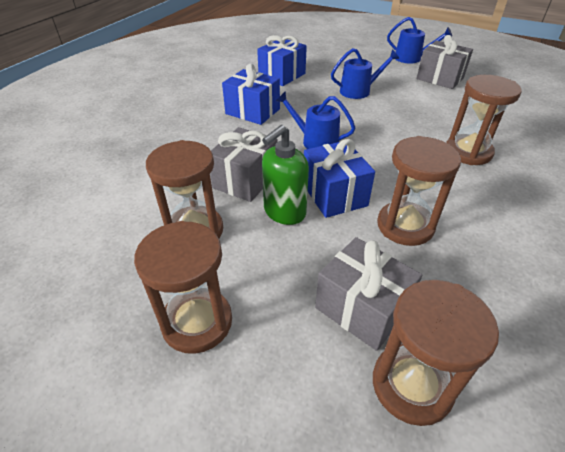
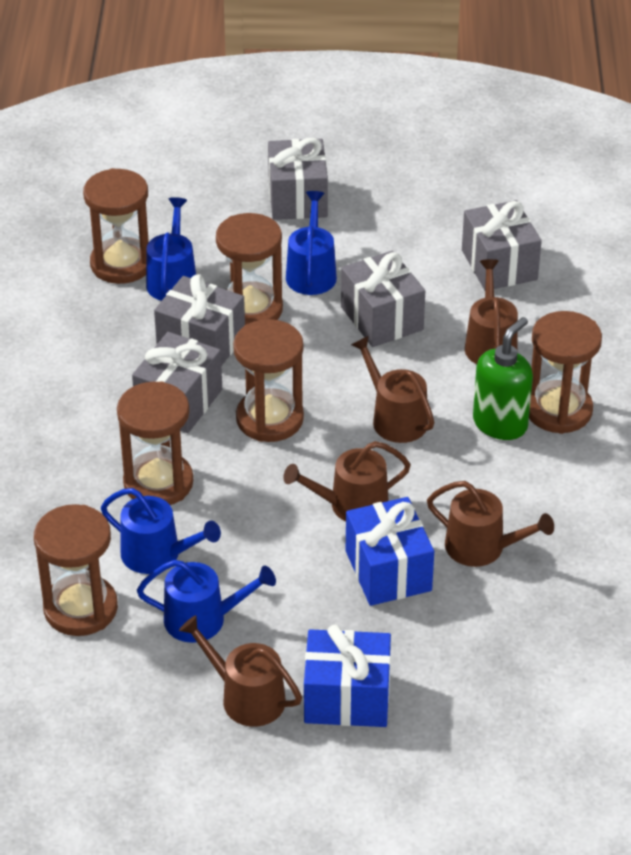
blue gift: 3 -> 2
blue watering can: 3 -> 4
brown hourglass: 5 -> 6
brown watering can: 0 -> 5
grey gift: 3 -> 5

